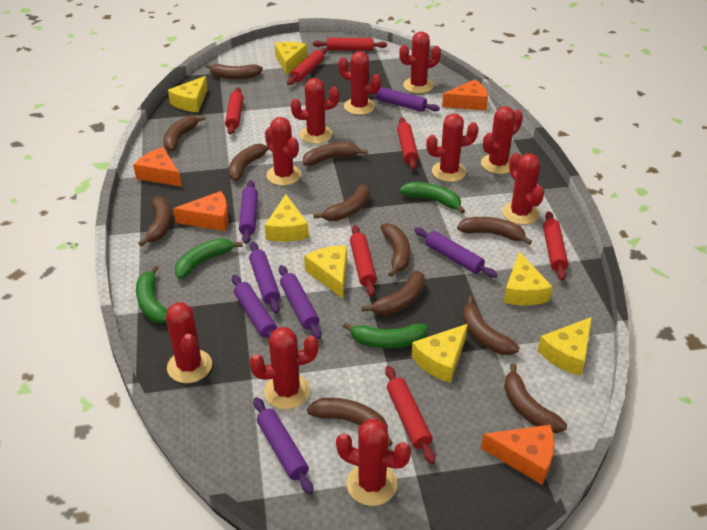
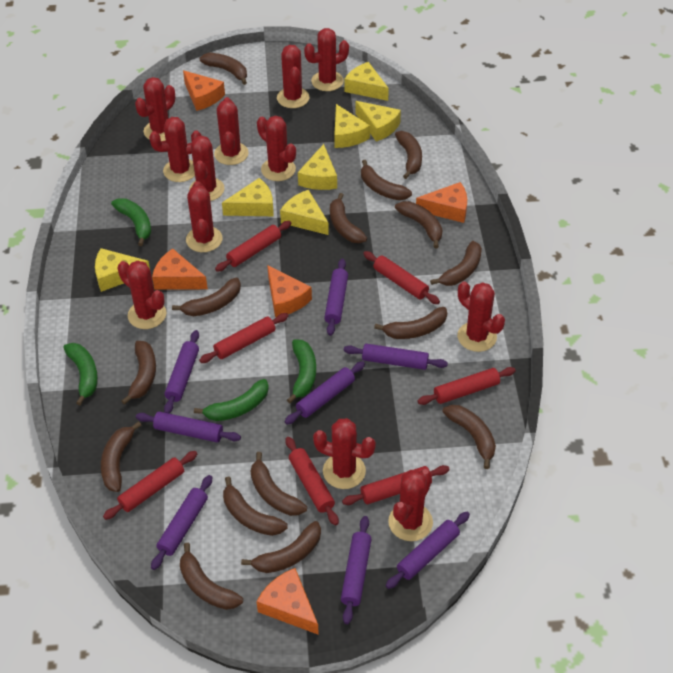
brown banana: 12 -> 15
orange cheese: 4 -> 5
purple rolling pin: 7 -> 8
red cactus: 10 -> 12

